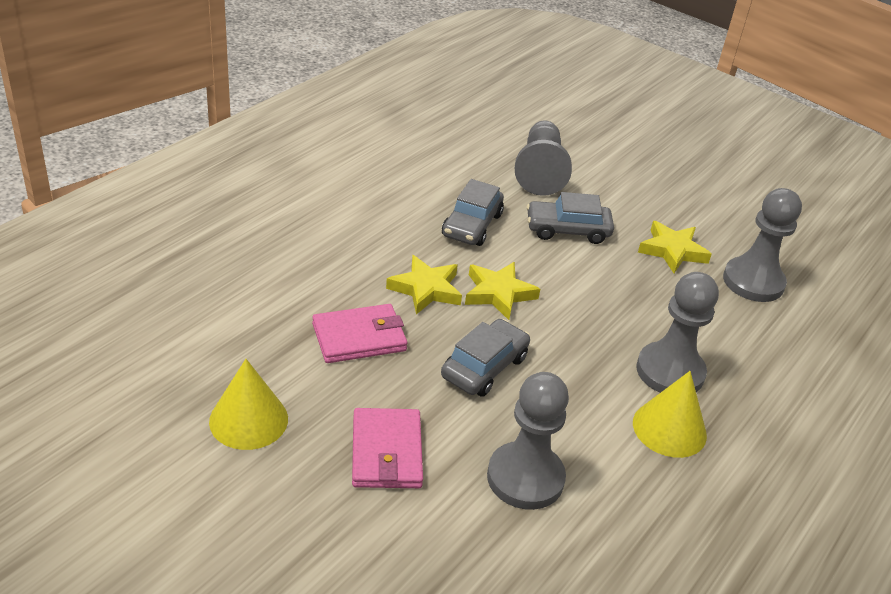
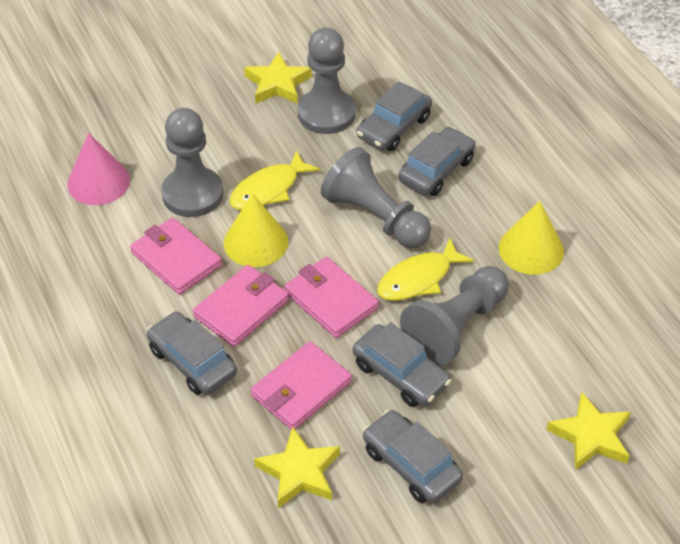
grey car: 3 -> 5
pink cone: 0 -> 1
pink wallet: 2 -> 4
yellow fish: 0 -> 2

